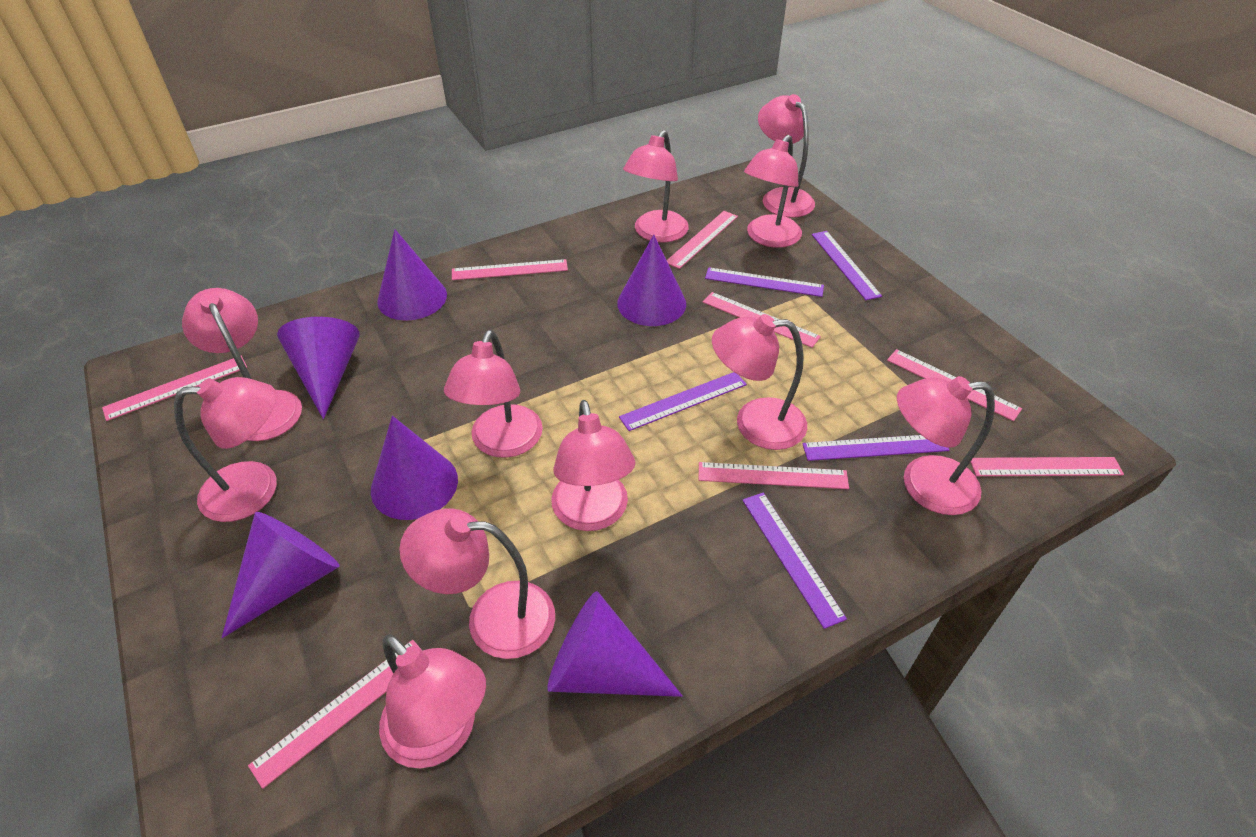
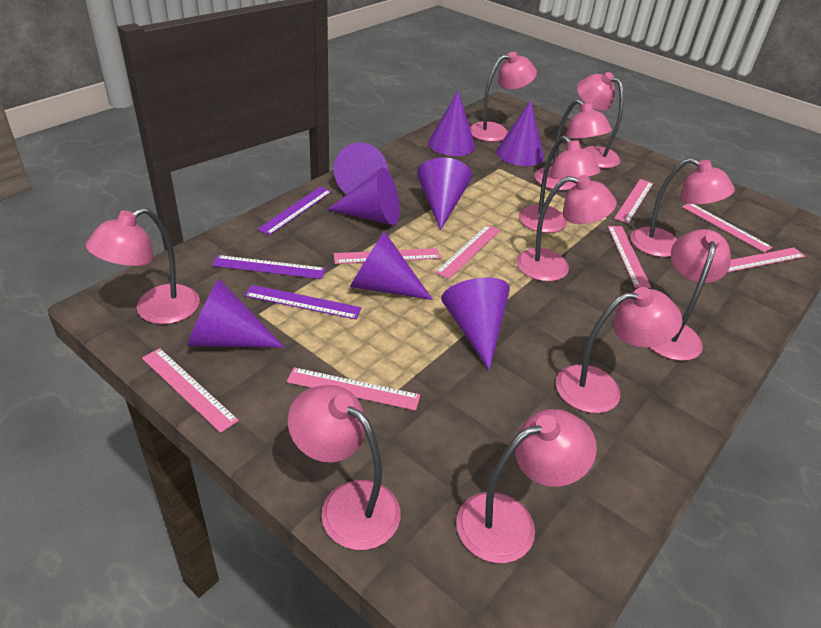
purple cone: 6 -> 8
purple ruler: 5 -> 3

